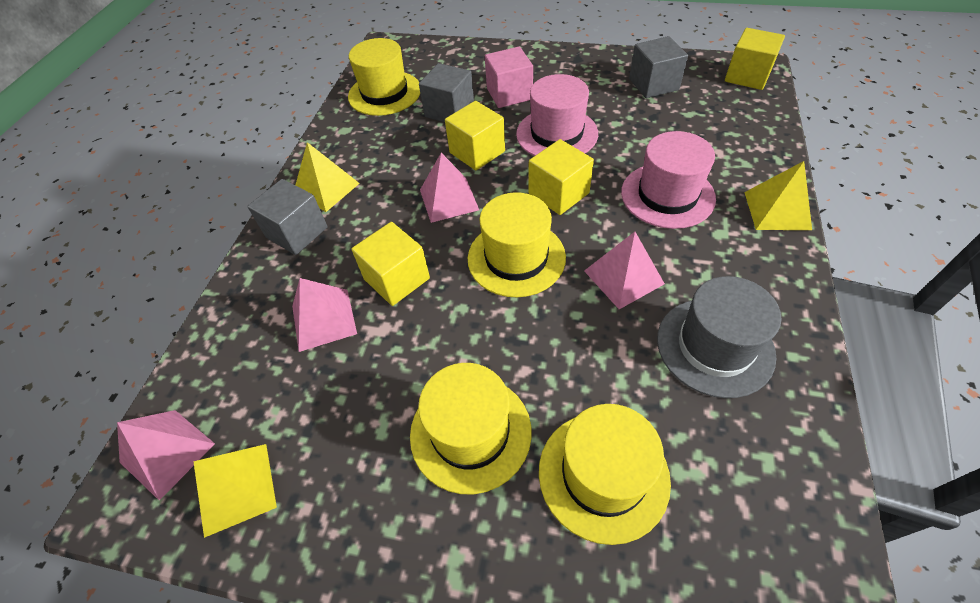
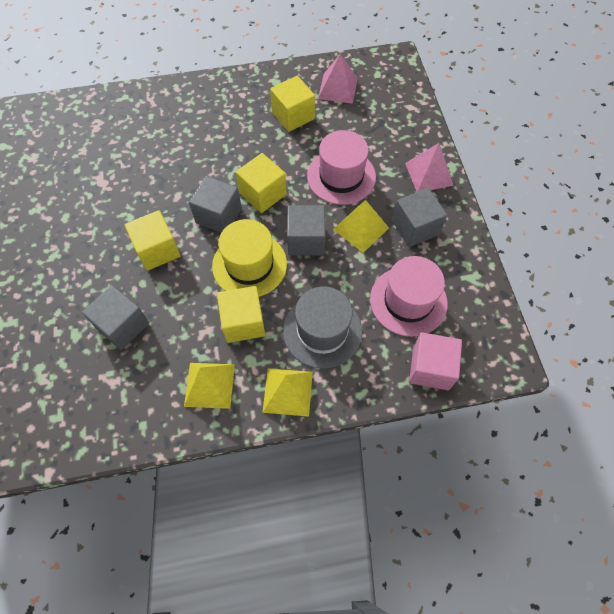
grey cube: 3 -> 4
pink pyramid: 4 -> 2
yellow hat: 4 -> 1

